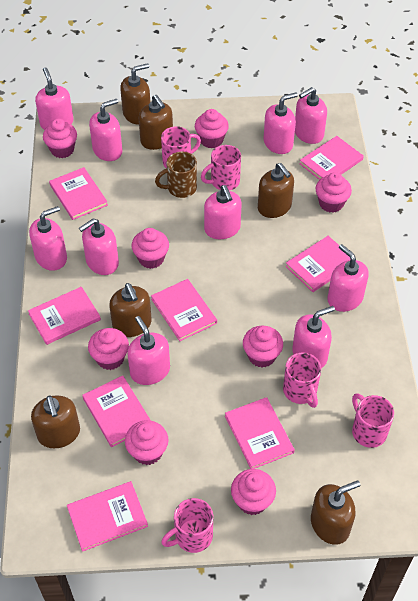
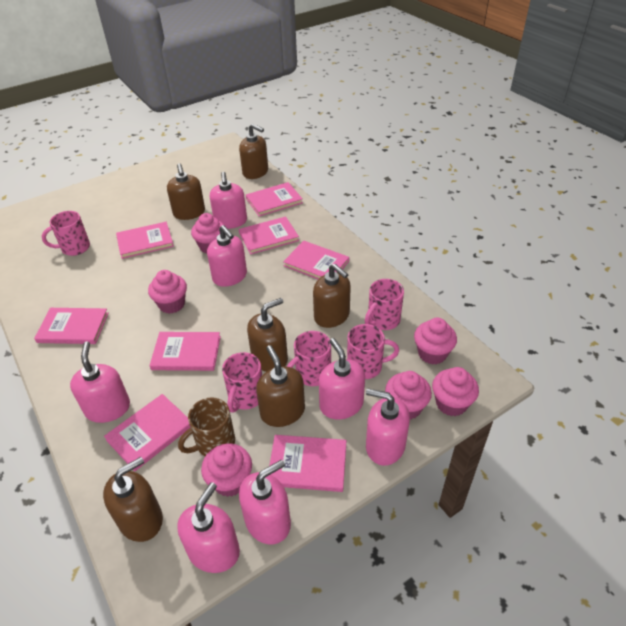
pink cupcake: 8 -> 6
pink soap dispenser: 10 -> 7

